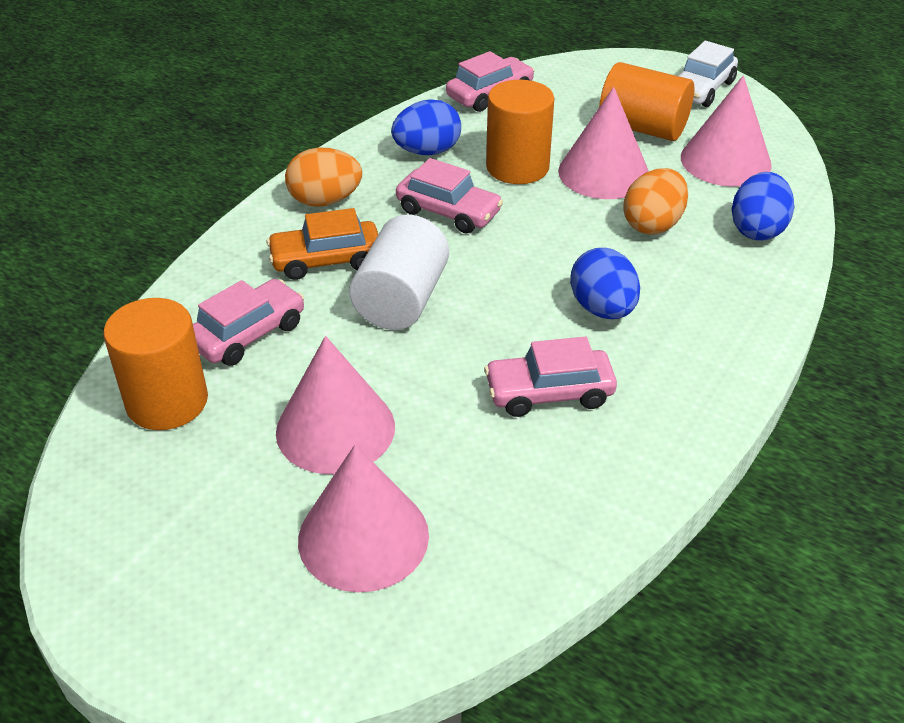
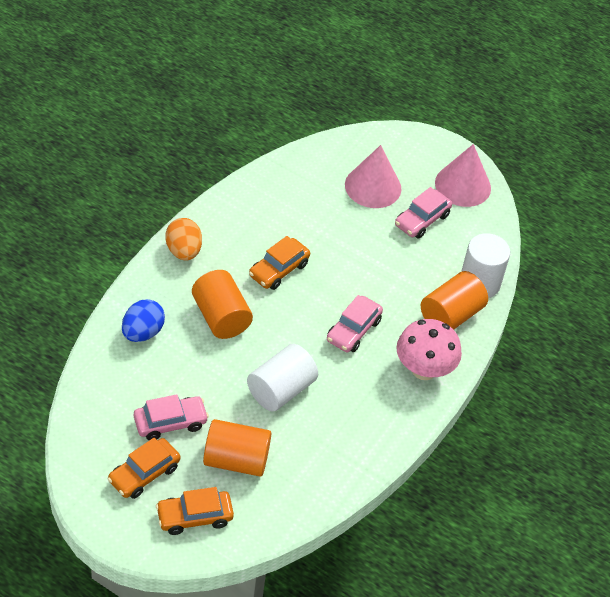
blue egg: 3 -> 1
orange car: 1 -> 3
orange egg: 2 -> 1
pink car: 4 -> 3
pink cone: 4 -> 2
pink mushroom: 0 -> 1
white car: 1 -> 0
white cylinder: 1 -> 2

